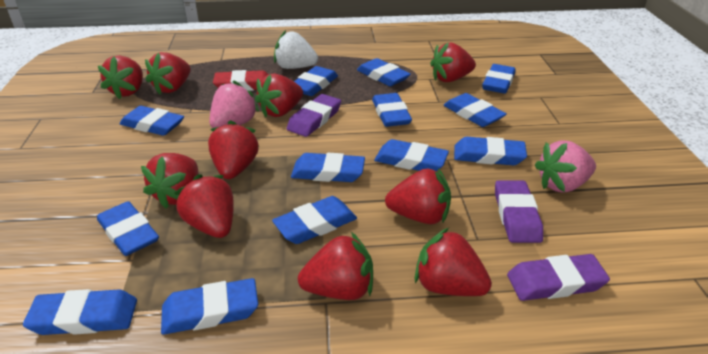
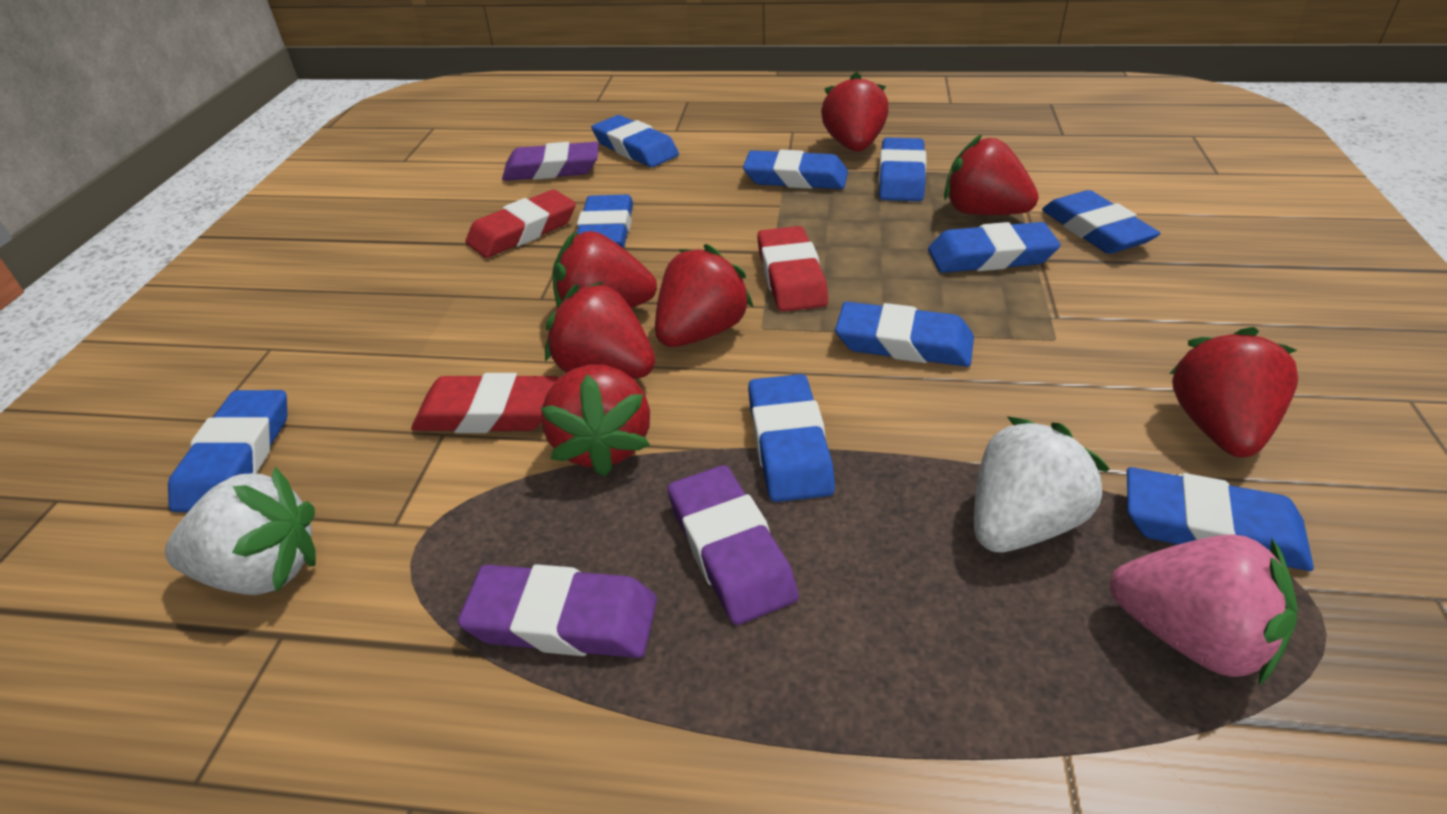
blue eraser: 13 -> 10
pink strawberry: 2 -> 1
red eraser: 1 -> 3
red strawberry: 10 -> 7
white strawberry: 1 -> 2

